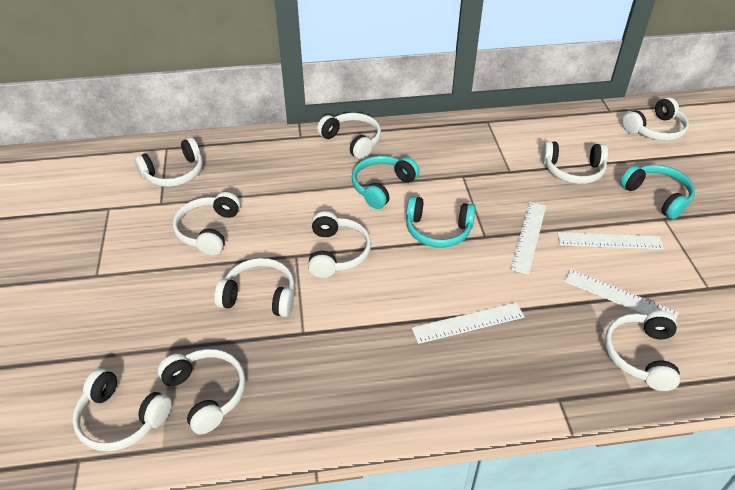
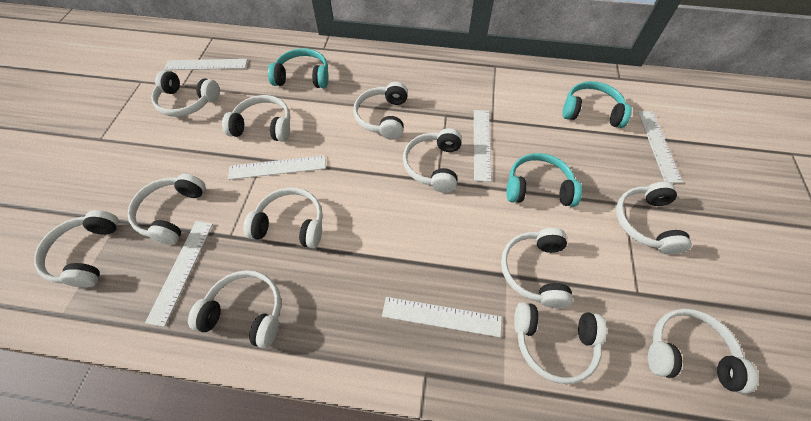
white headphones: 10 -> 12
white ruler: 4 -> 6

